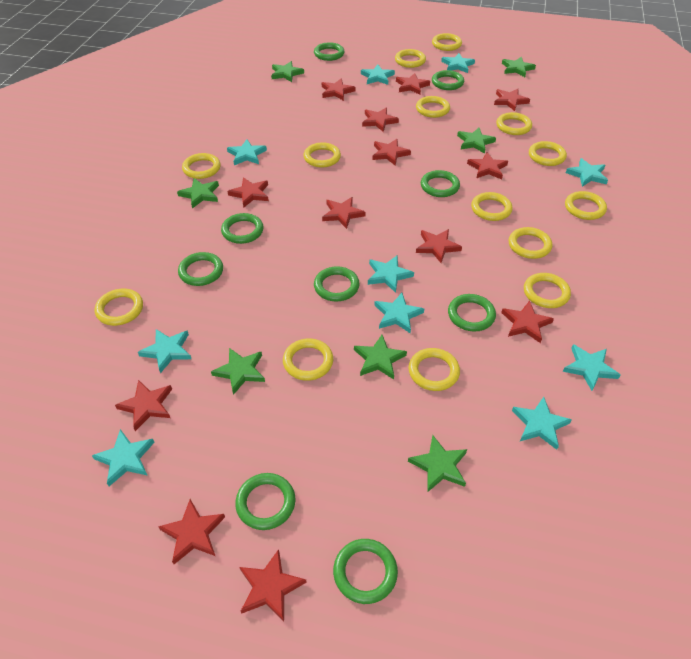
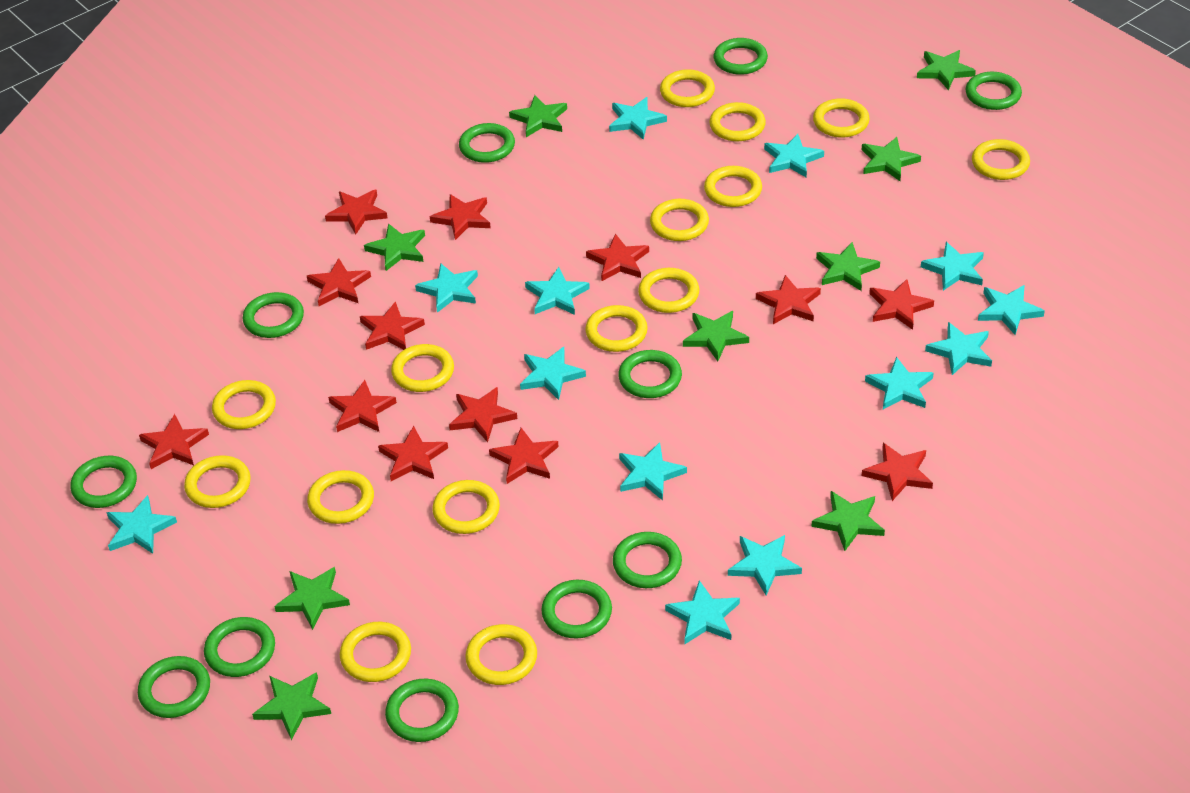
green ring: 9 -> 11
green star: 7 -> 9
turquoise star: 10 -> 13
yellow ring: 14 -> 15

